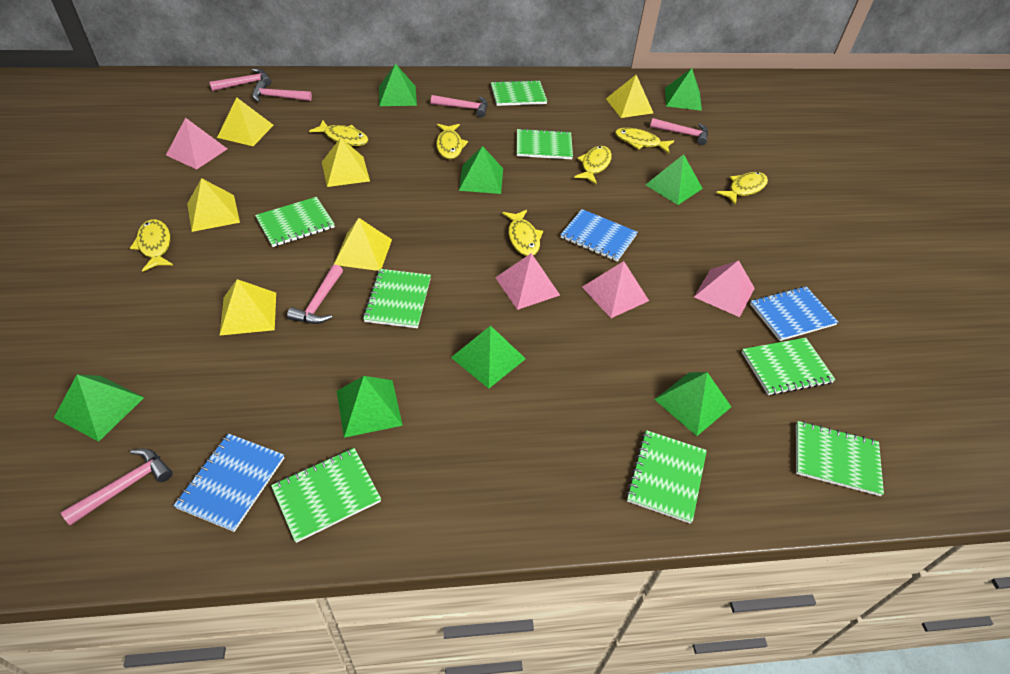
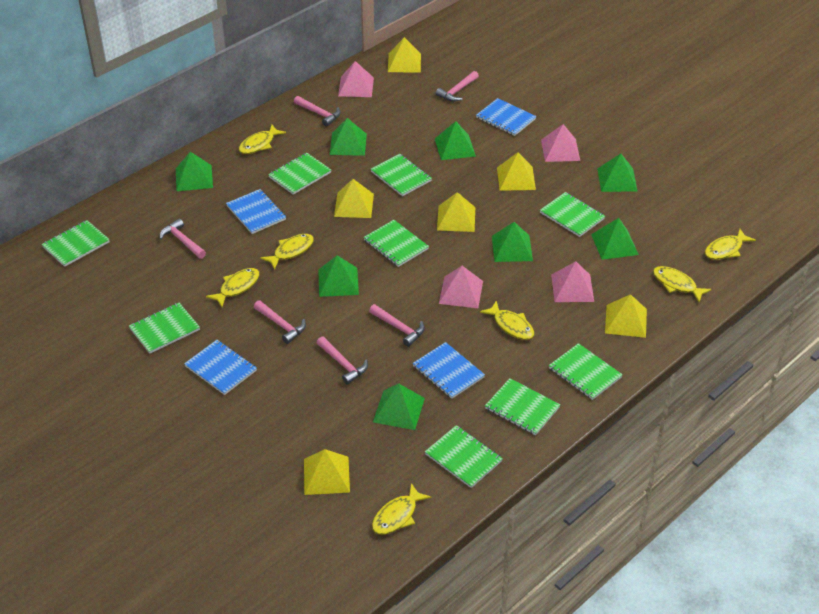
blue notebook: 3 -> 4
green notebook: 8 -> 9

